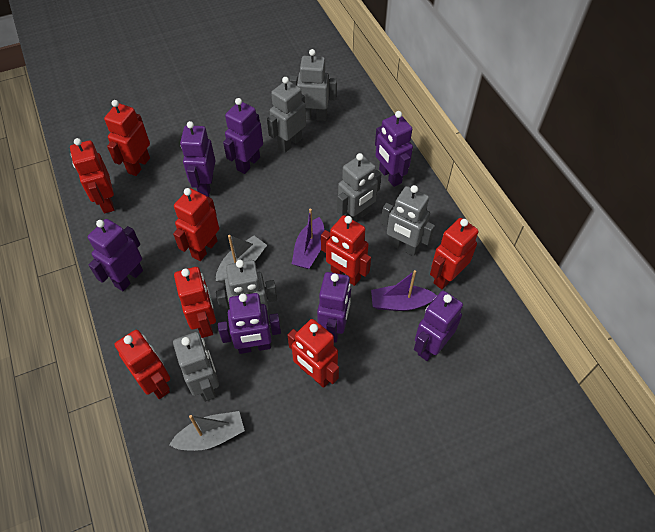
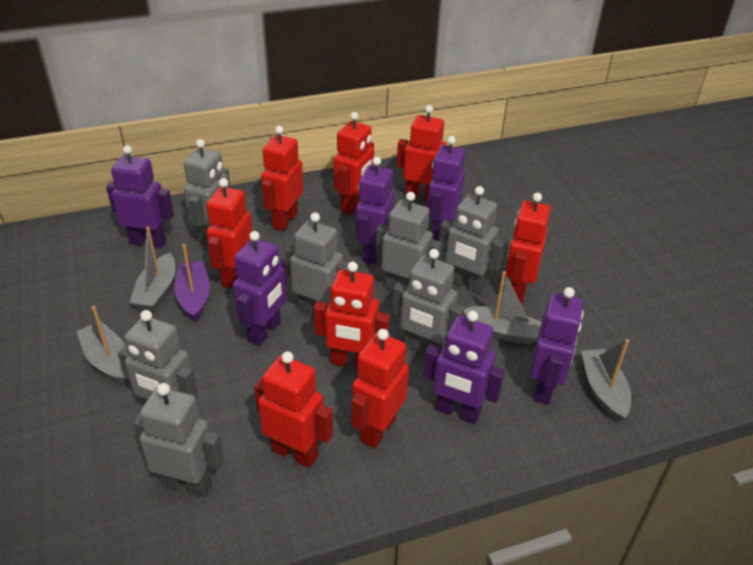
grey boat: 2 -> 4
grey robot: 6 -> 7
purple boat: 2 -> 1
purple robot: 7 -> 6

